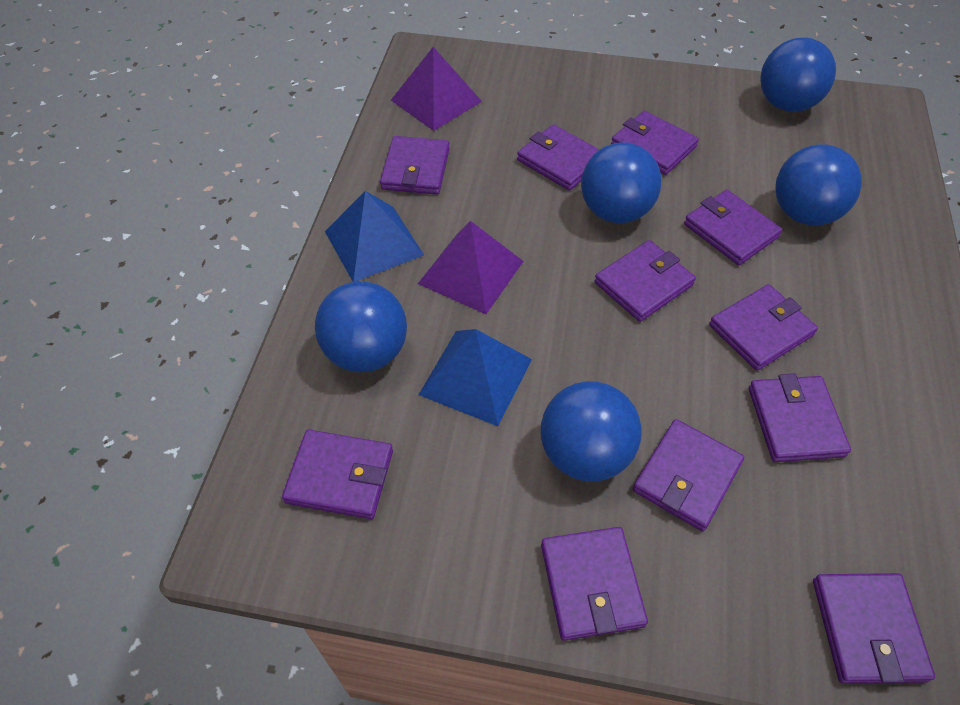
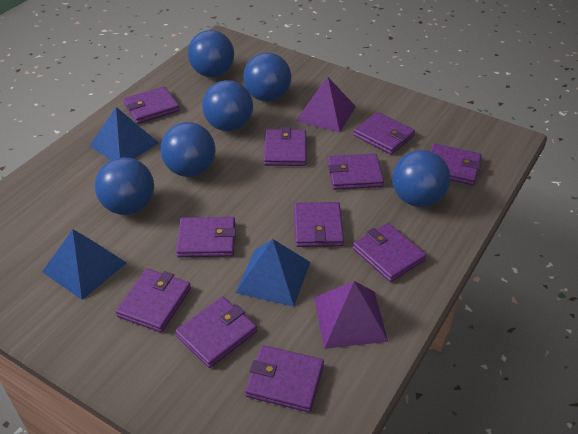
blue ball: 5 -> 6
blue pyramid: 2 -> 3

